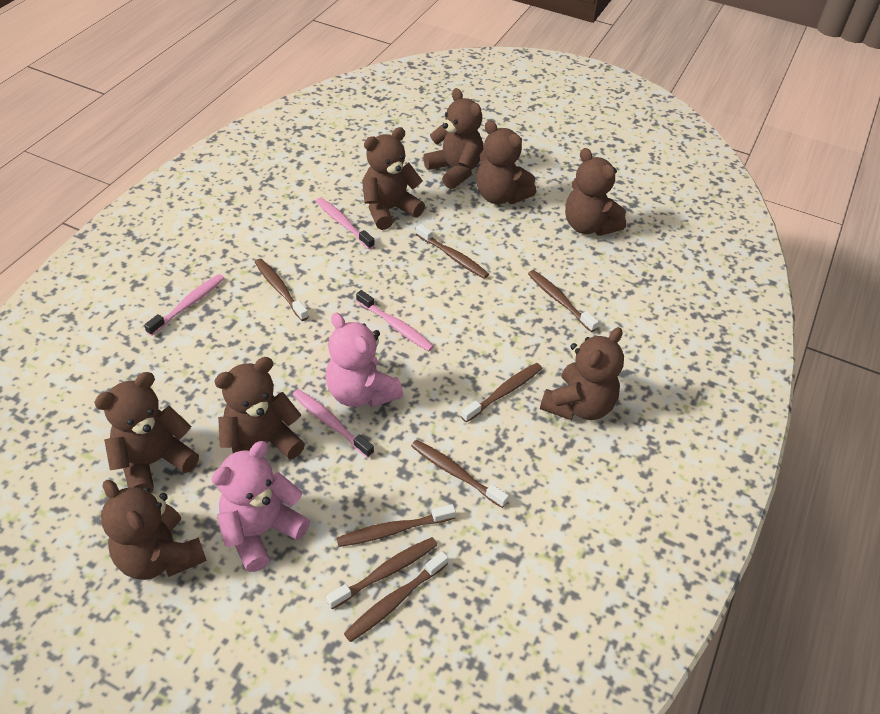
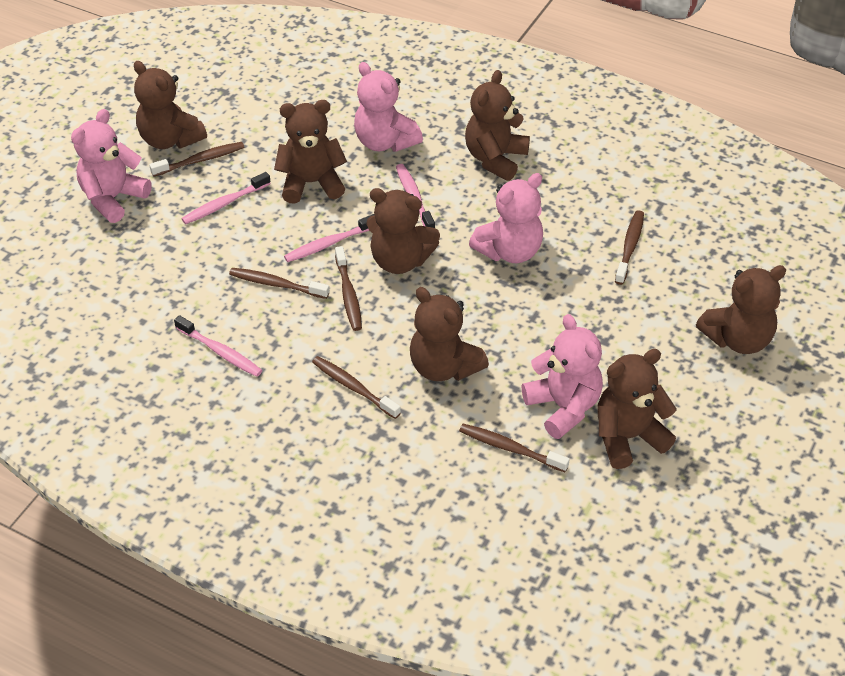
brown teddy bear: 8 -> 7
brown toothbrush: 8 -> 6
pink teddy bear: 2 -> 4

